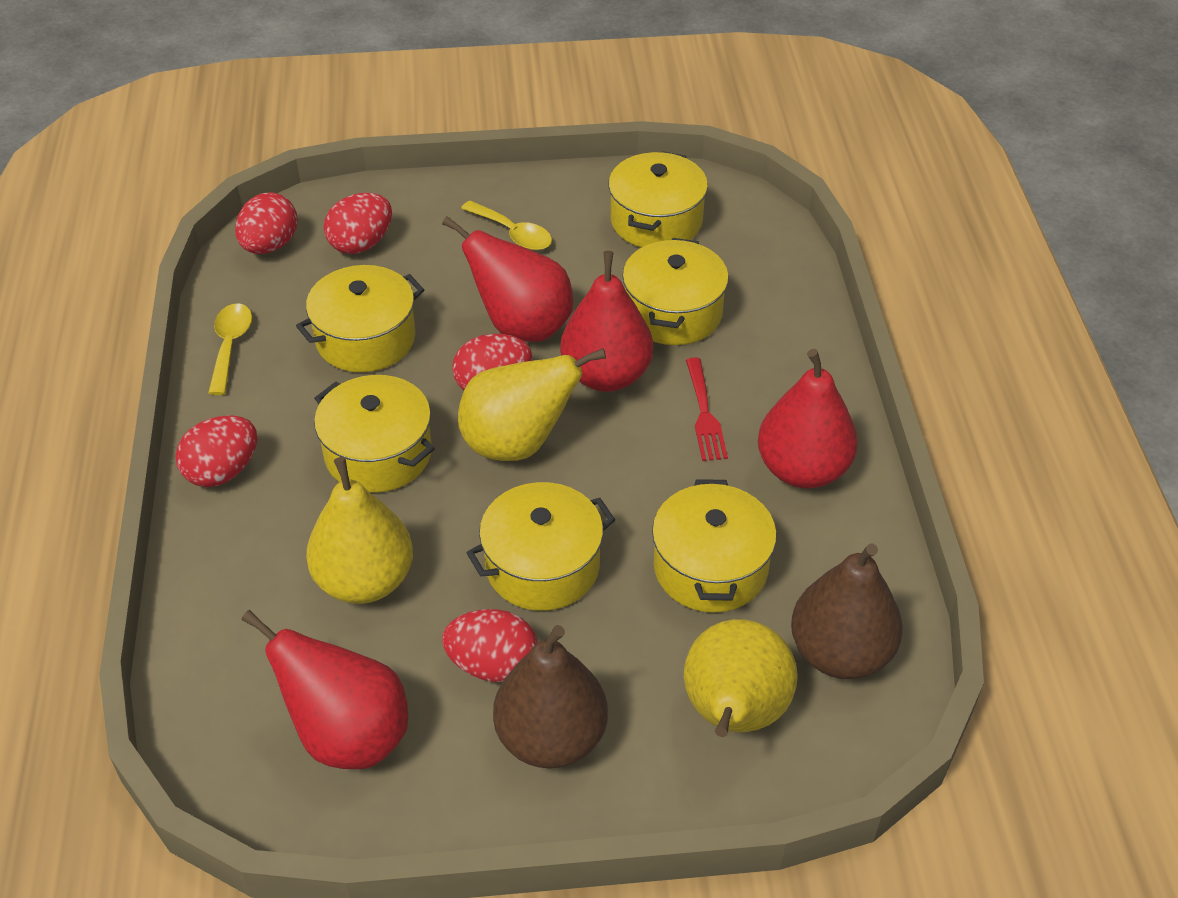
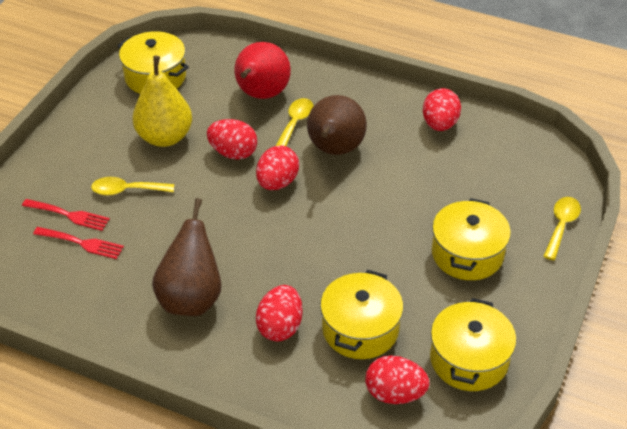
red fork: 1 -> 2
red pear: 4 -> 1
yellow pear: 3 -> 1
yellow pot: 6 -> 4
yellow spoon: 2 -> 3

